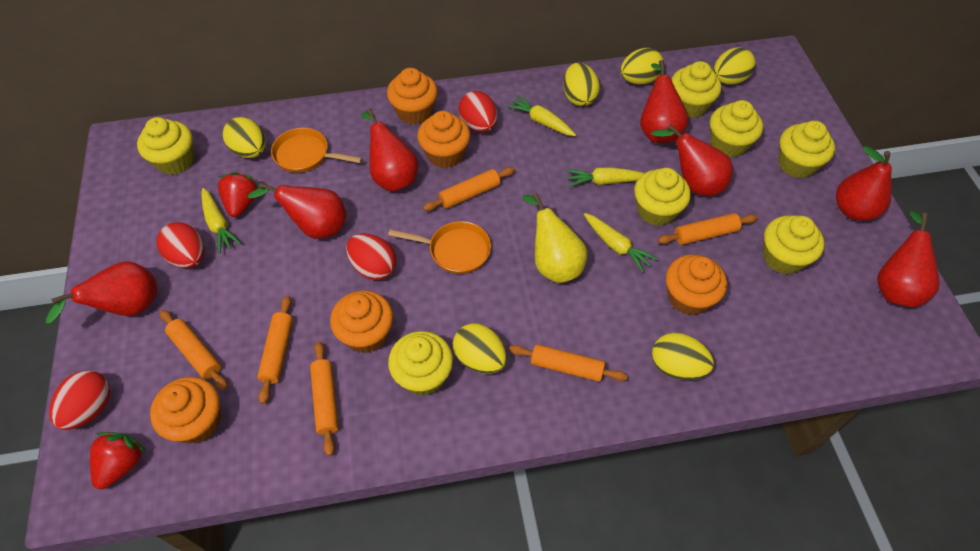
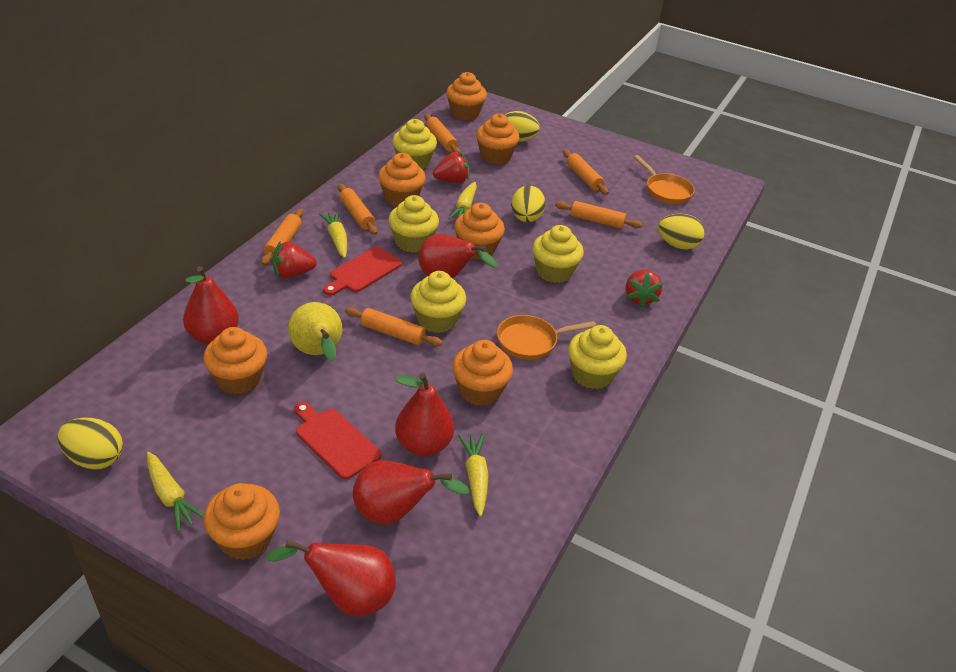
orange cupcake: 5 -> 7
red cutting board: 0 -> 2
red egg: 4 -> 0
red pear: 7 -> 5
red strawberry: 2 -> 3
yellow cupcake: 7 -> 5
yellow egg: 6 -> 4

